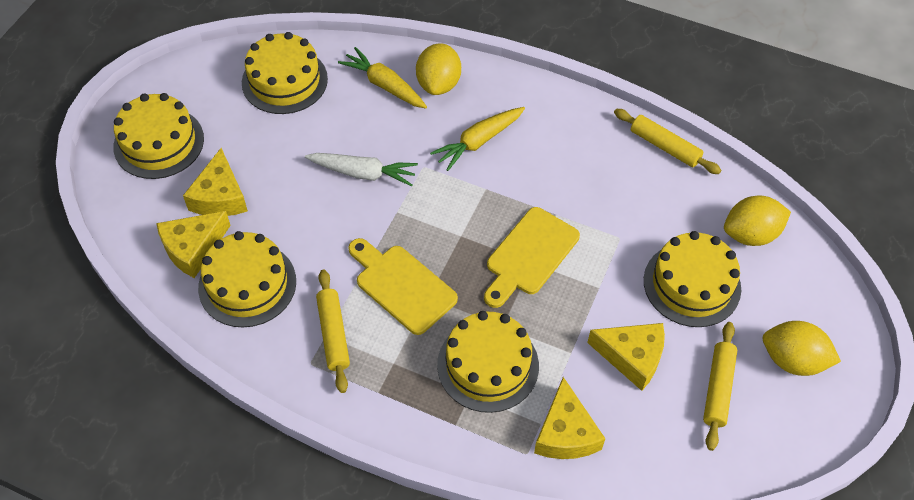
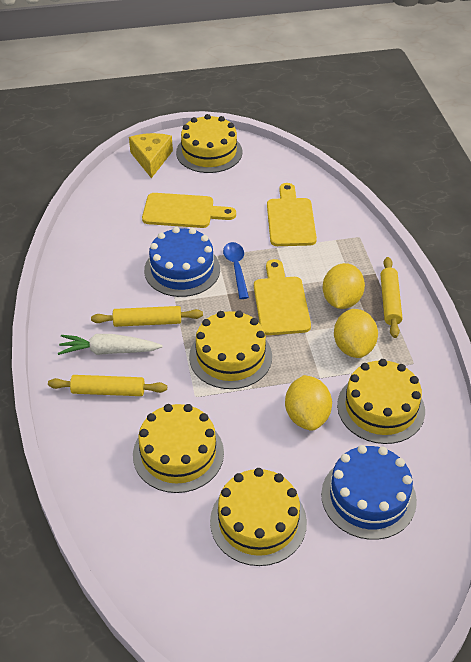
blue cake: 0 -> 2
blue spoon: 0 -> 1
yellow carrot: 2 -> 0
yellow cheese: 4 -> 1
yellow cutting board: 2 -> 3

